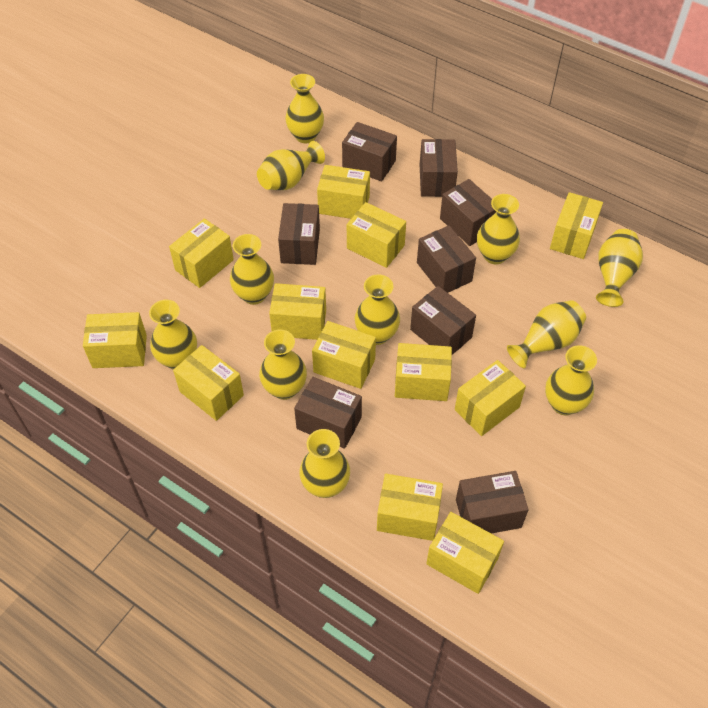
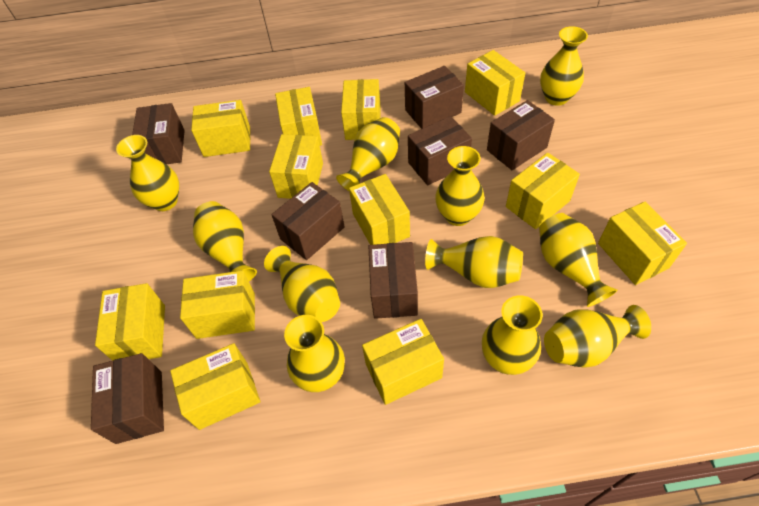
brown box: 8 -> 7

